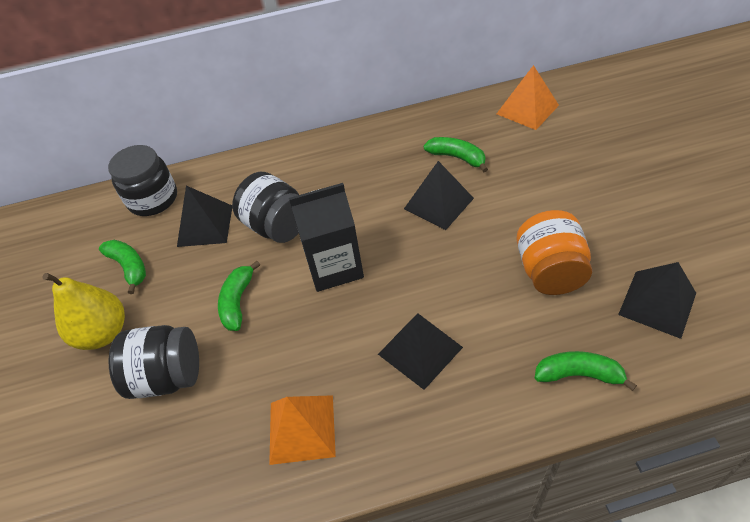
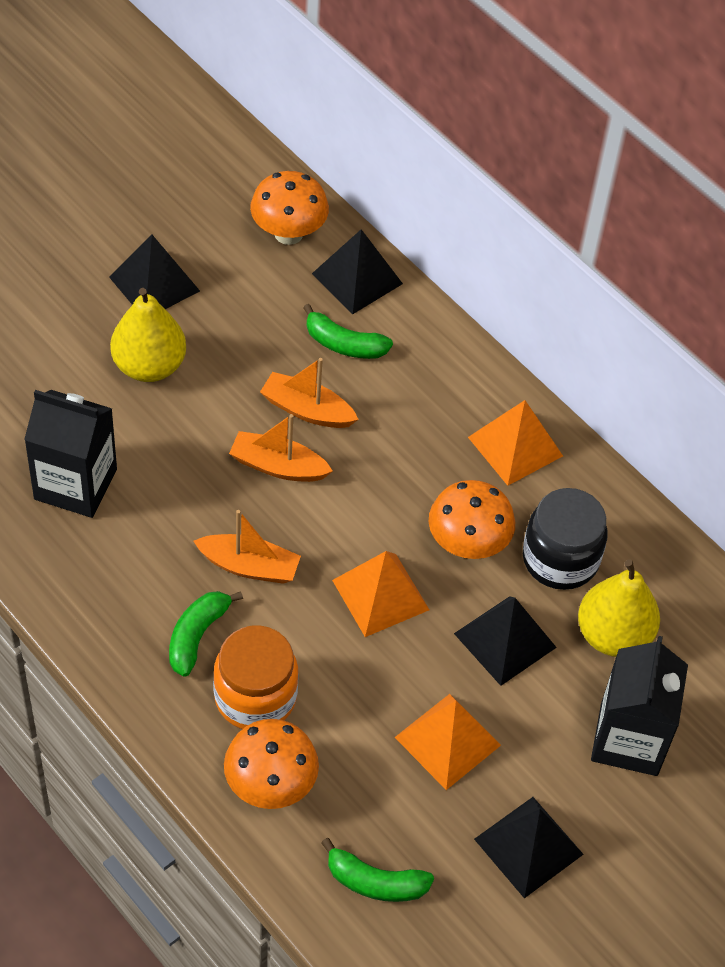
black carton: 1 -> 2
black jar: 3 -> 1
green banana: 4 -> 3
orange boat: 0 -> 3
orange mushroom: 0 -> 3
orange pyramid: 2 -> 3
yellow pear: 1 -> 2

